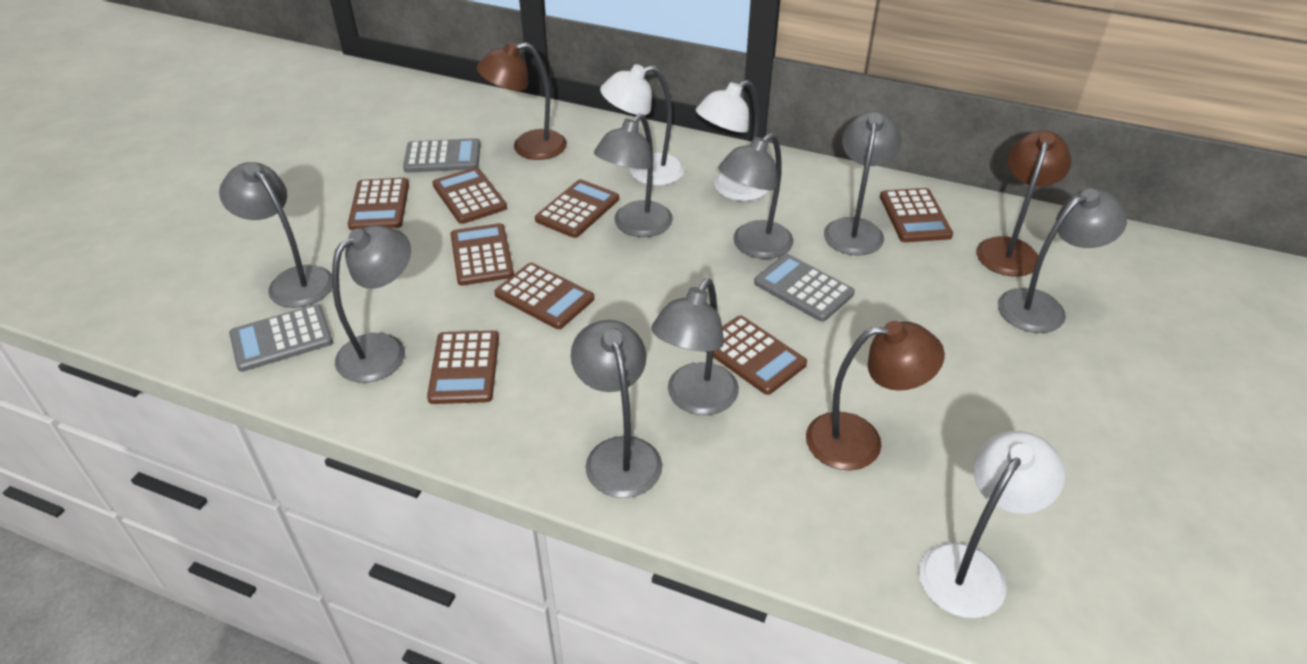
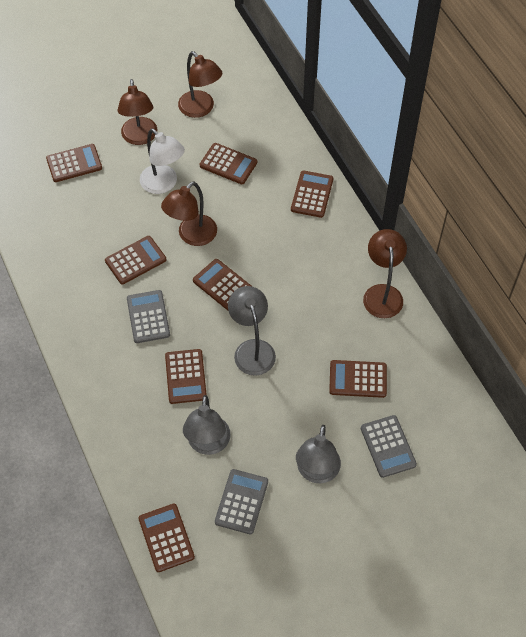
brown lamp: 3 -> 4
grey lamp: 8 -> 3
white lamp: 3 -> 1

